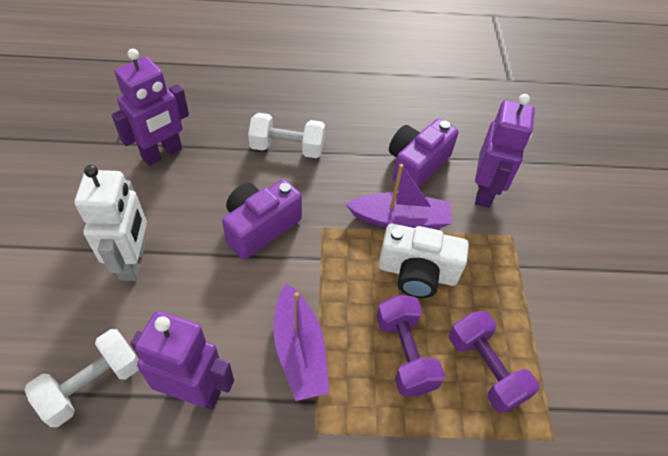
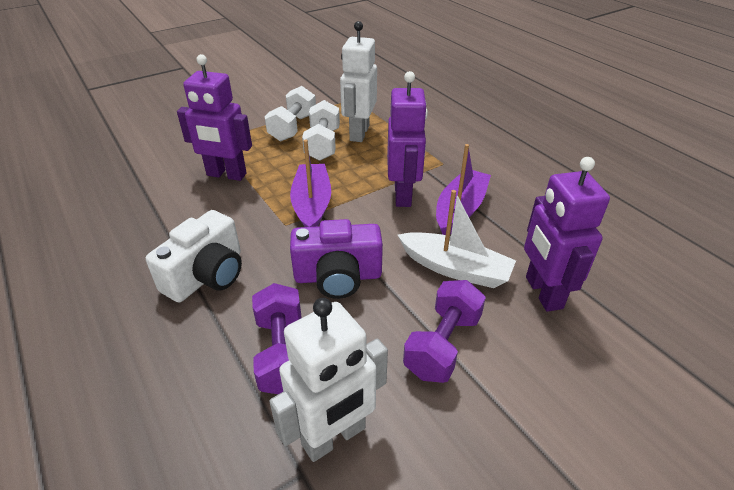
purple camera: 2 -> 1
white boat: 0 -> 1
white robot: 1 -> 2

